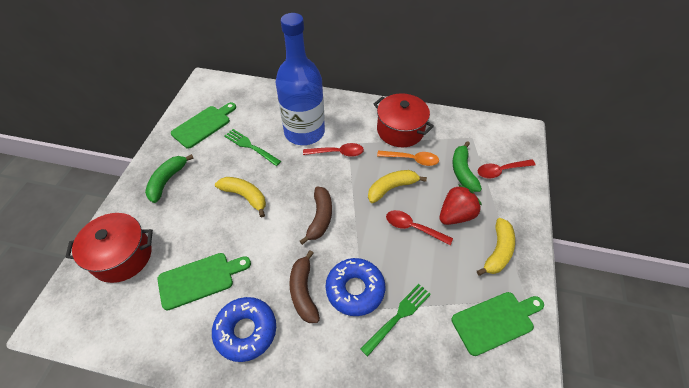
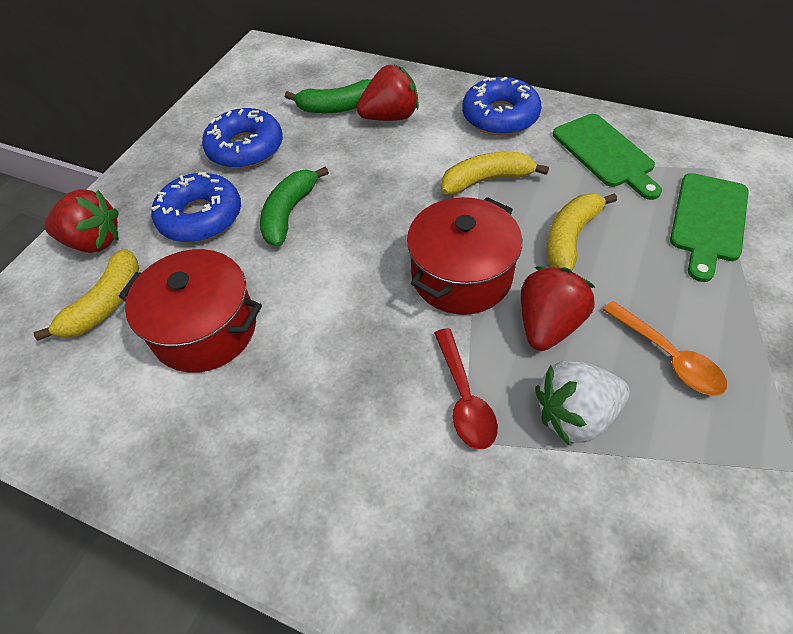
blue bottle: 1 -> 0
blue donut: 2 -> 3
brown banana: 2 -> 0
green cutting board: 3 -> 2
green fork: 2 -> 0
red spoon: 3 -> 1
red strawberry: 1 -> 3
white strawberry: 0 -> 1

